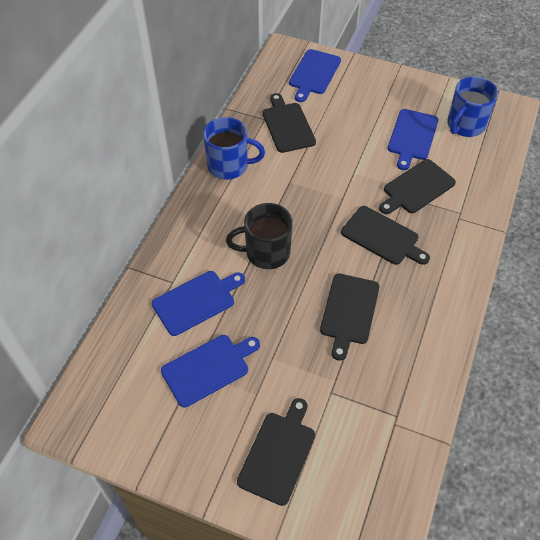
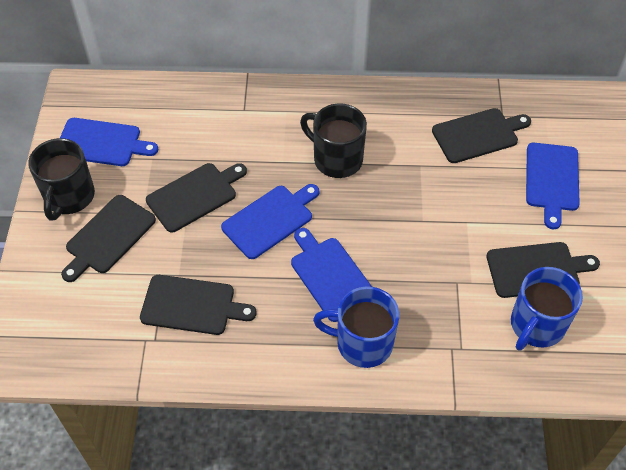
black mug: 1 -> 2

